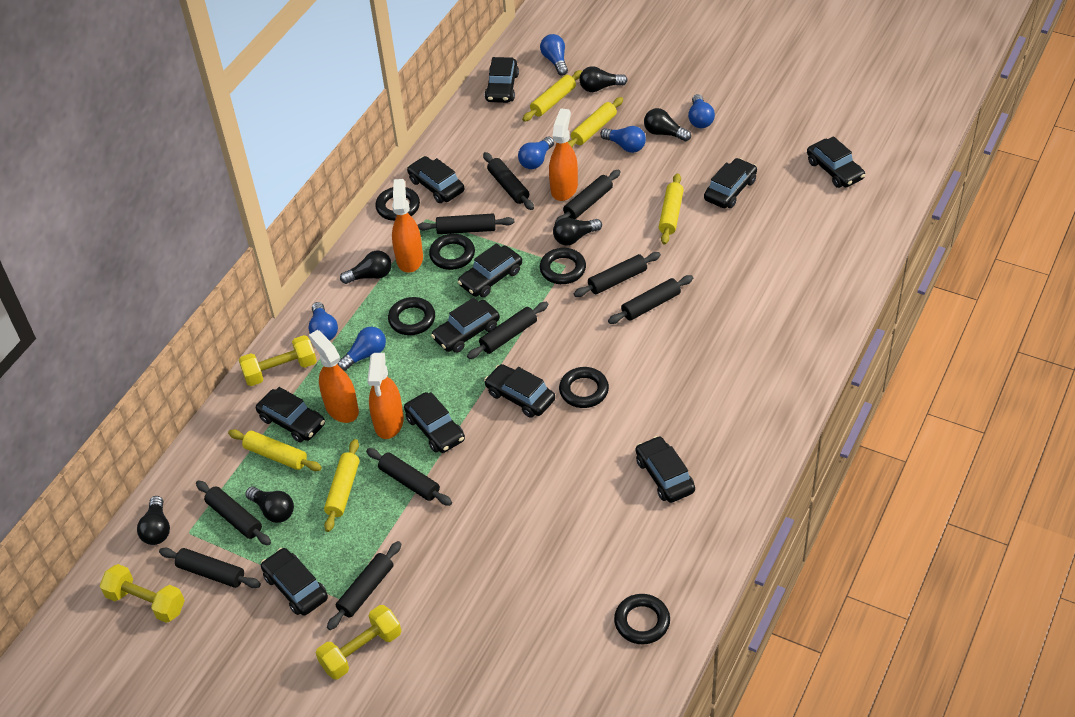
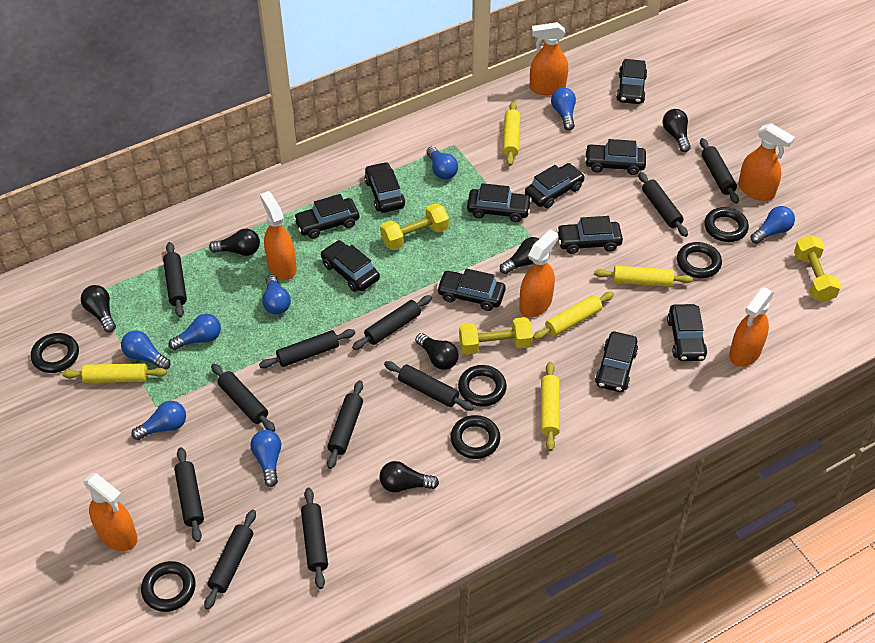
black rolling pin: 10 -> 11
blue light bulb: 6 -> 8
orange spray bottle: 4 -> 6

